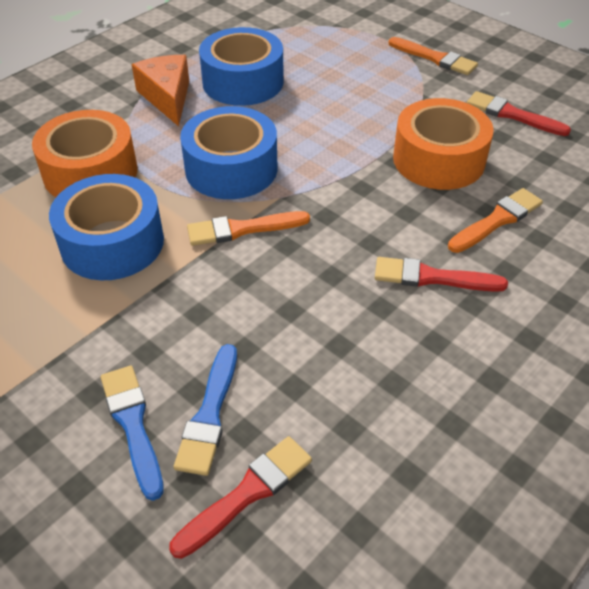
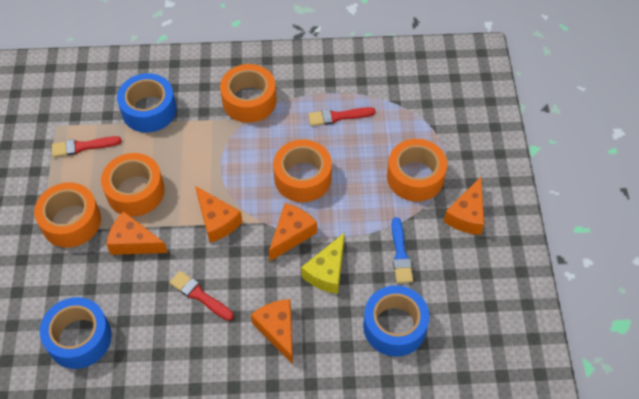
blue brush: 2 -> 1
orange brush: 3 -> 0
orange cheese: 1 -> 5
orange tape: 2 -> 5
yellow cheese: 0 -> 1

